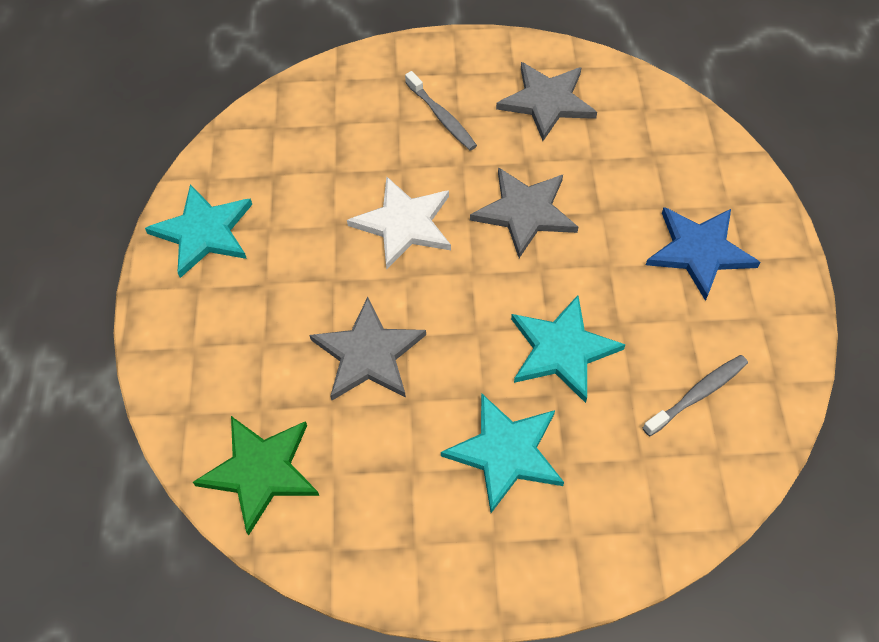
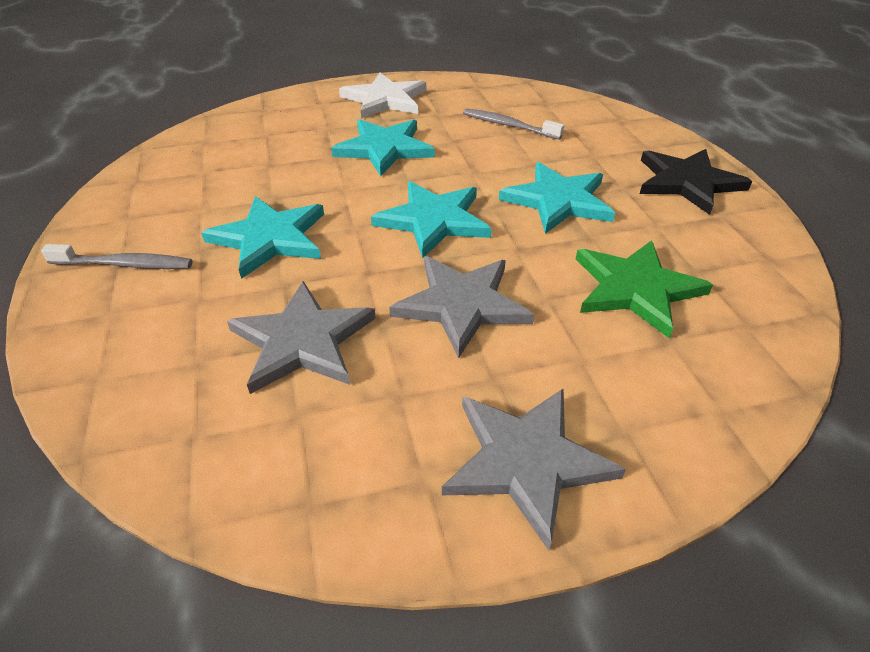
black star: 0 -> 1
blue star: 1 -> 0
turquoise star: 3 -> 4

